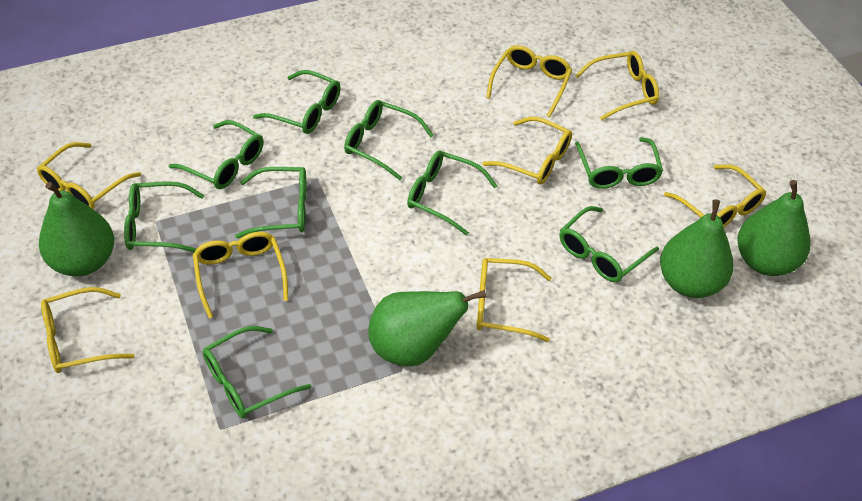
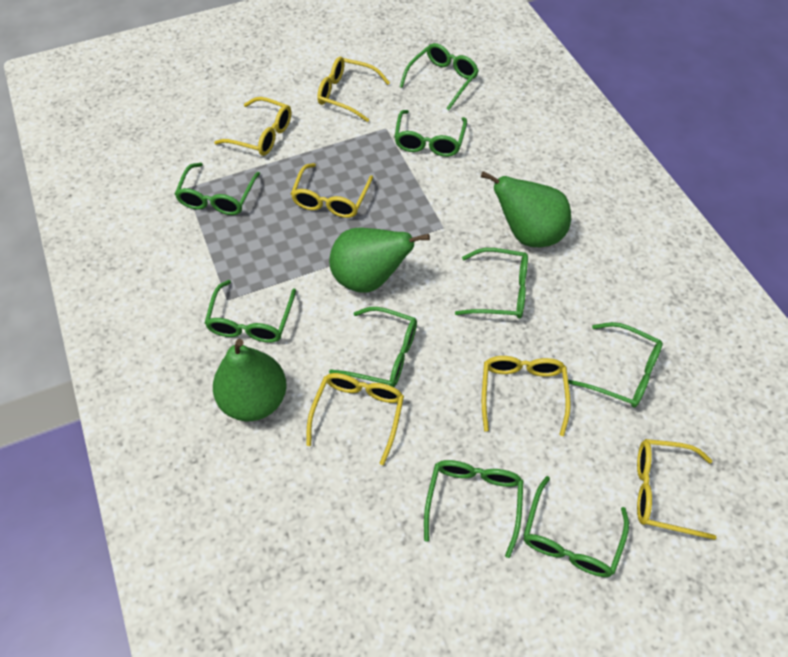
green pear: 4 -> 3
yellow glasses: 8 -> 6

